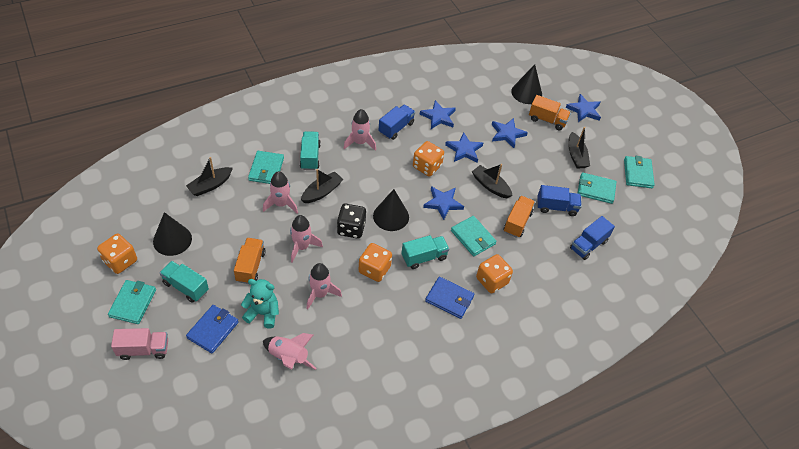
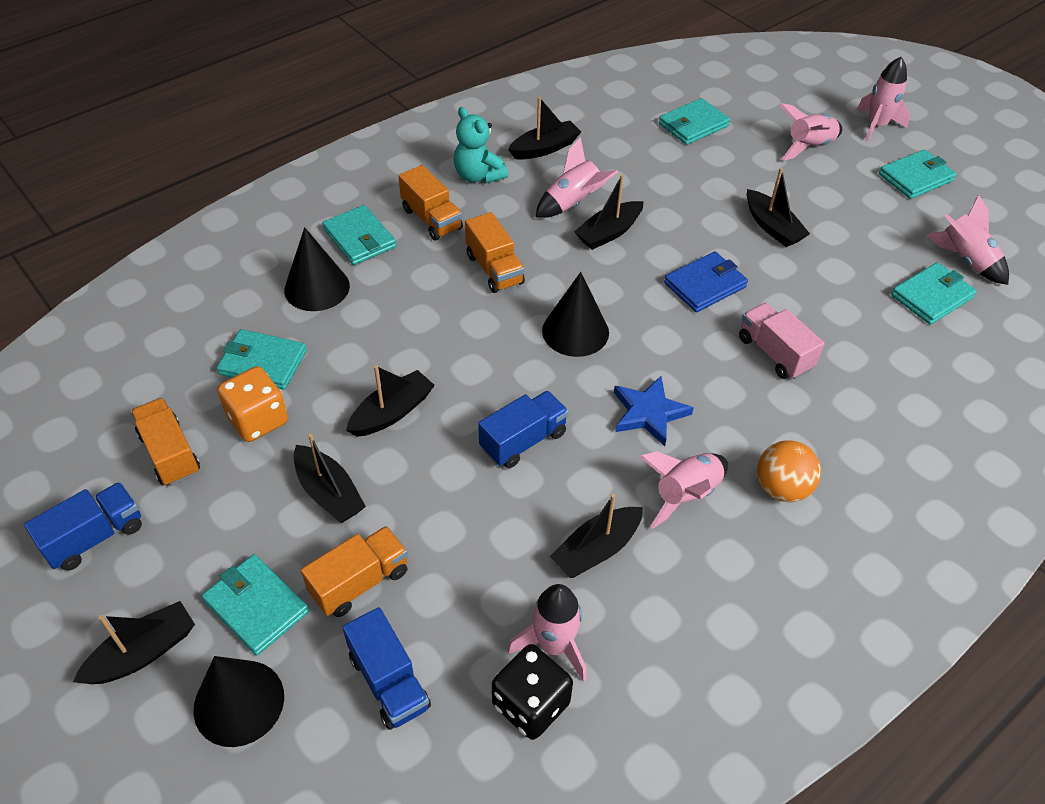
black boat: 4 -> 7
blue star: 5 -> 1
blue wallet: 2 -> 1
orange ball: 0 -> 1
orange dice: 4 -> 1
orange truck: 3 -> 4
pink rocket: 5 -> 6
turquoise truck: 3 -> 0
turquoise wallet: 5 -> 6

